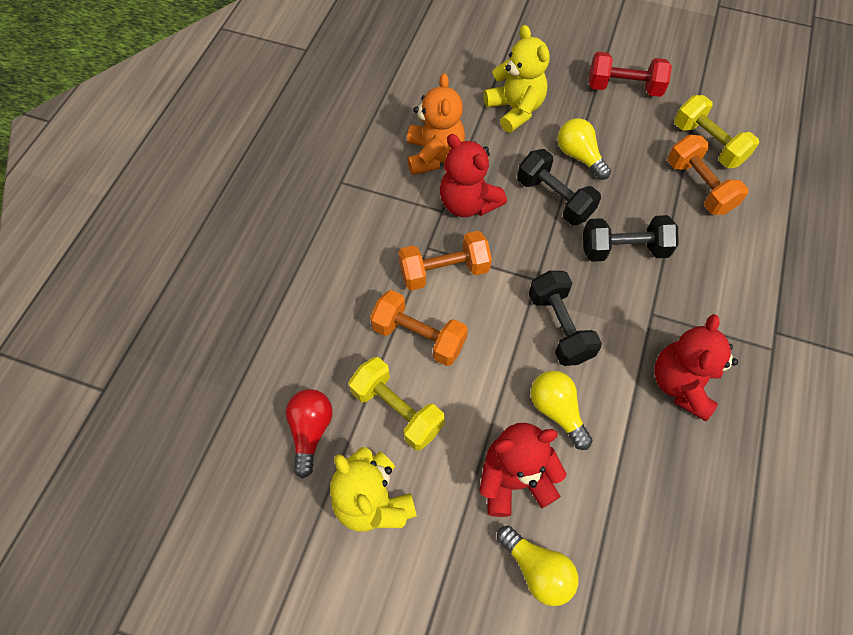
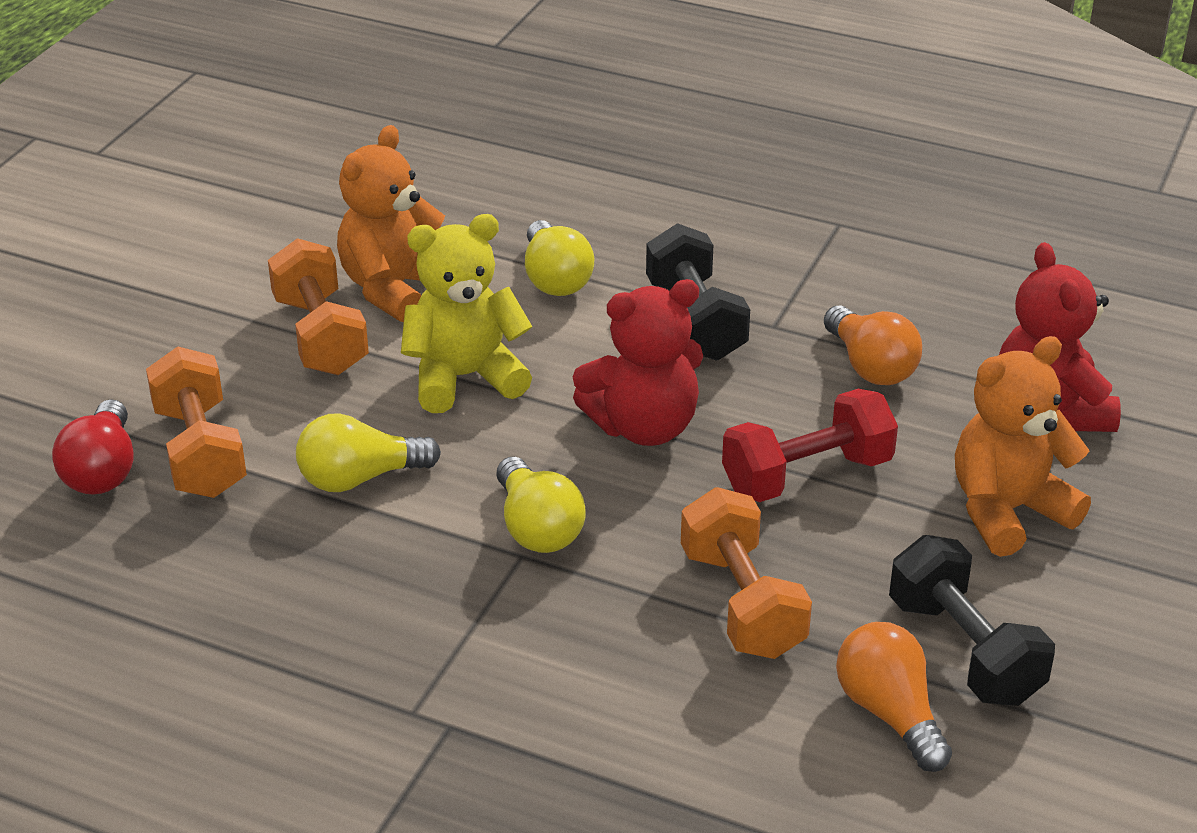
black dumbbell: 3 -> 2
orange light bulb: 0 -> 2
orange teddy bear: 1 -> 2
red teddy bear: 3 -> 2
yellow dumbbell: 2 -> 0
yellow teddy bear: 2 -> 1

